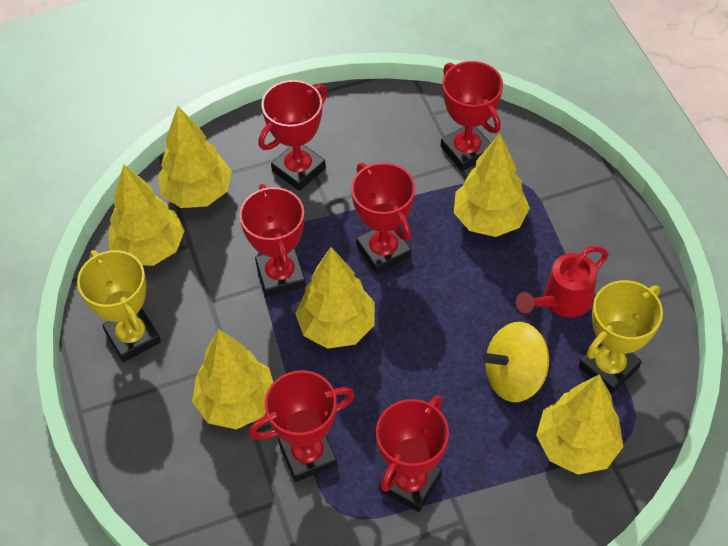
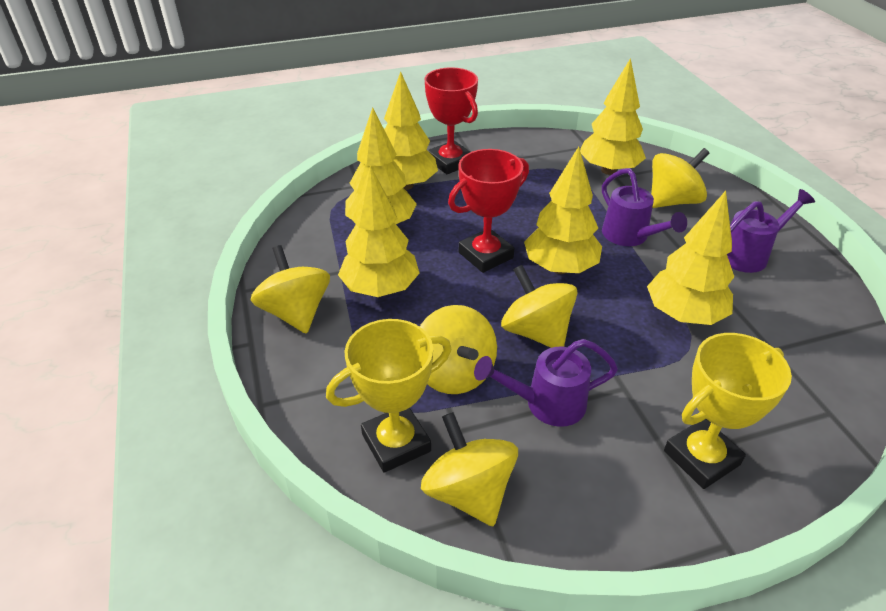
purple watering can: 0 -> 3
red trophy: 6 -> 2
red watering can: 1 -> 0
yellow spinning top: 1 -> 5

